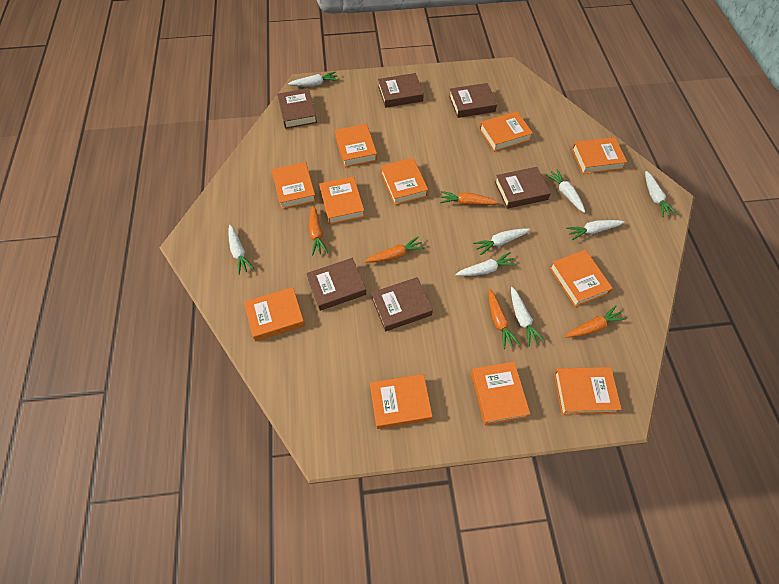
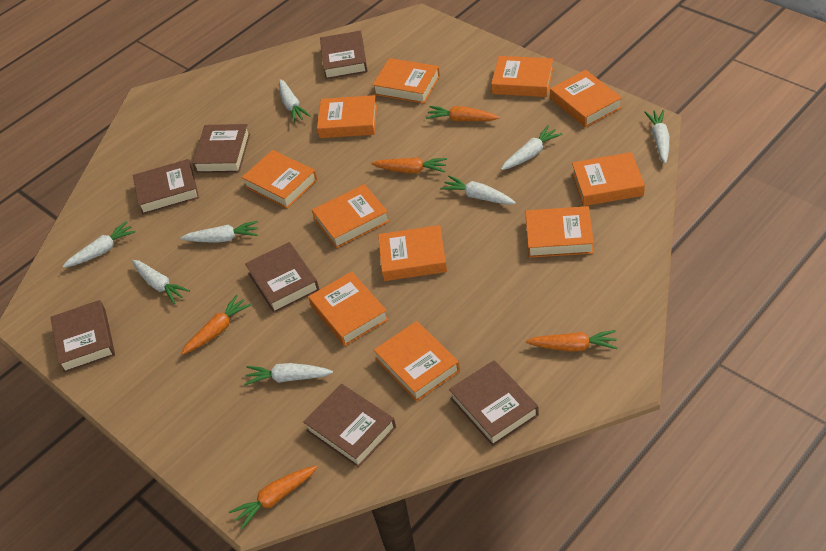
brown book: 6 -> 7

